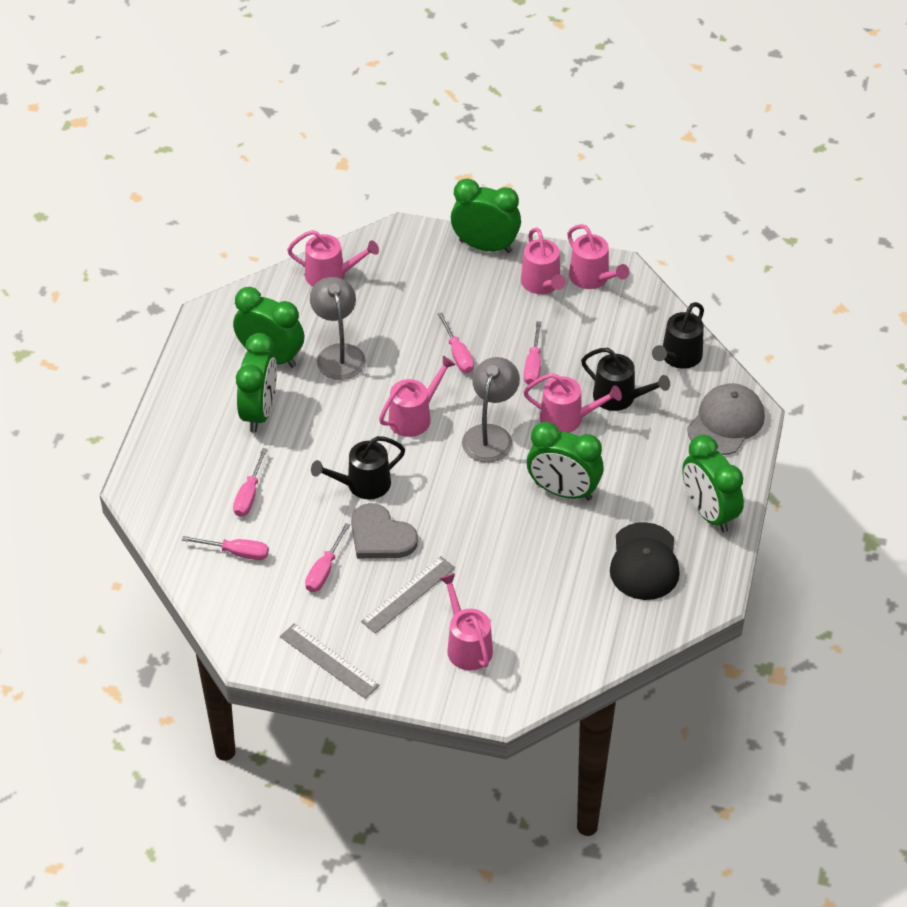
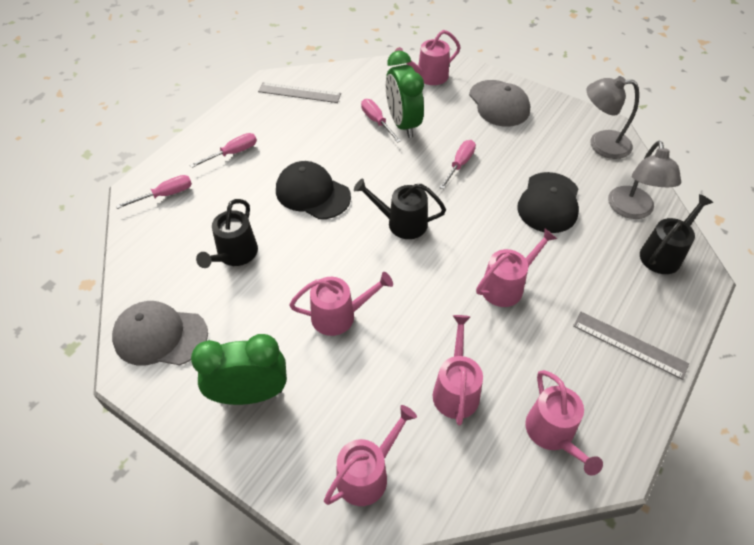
black cap: 1 -> 2
green clock: 5 -> 2
grey cap: 1 -> 2
grey heart: 1 -> 0
pink screwdriver: 5 -> 4

